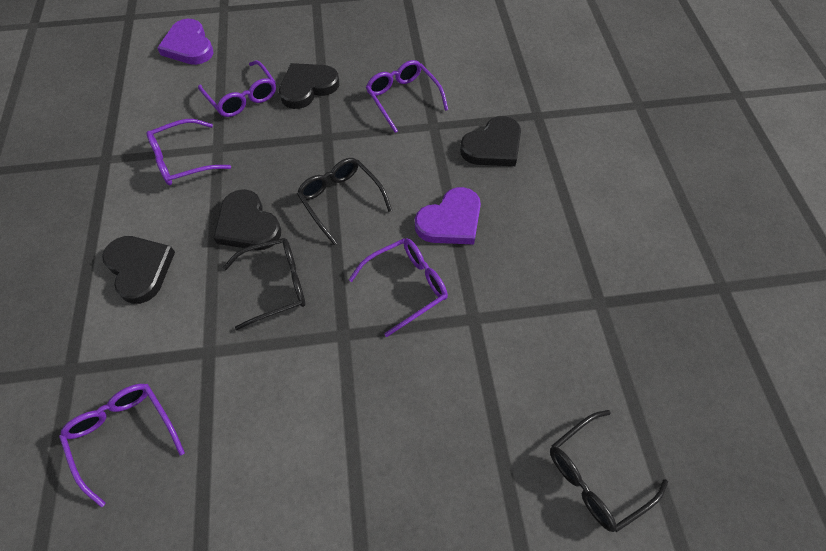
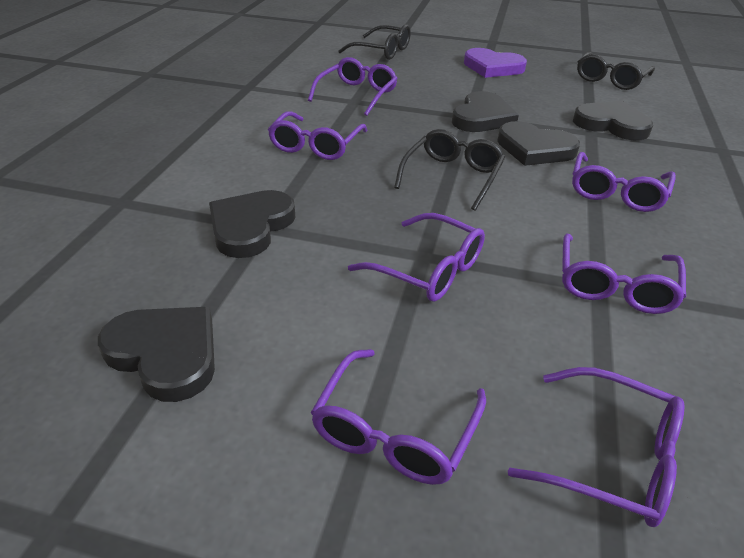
black heart: 4 -> 5
purple glasses: 5 -> 7
purple heart: 2 -> 1

